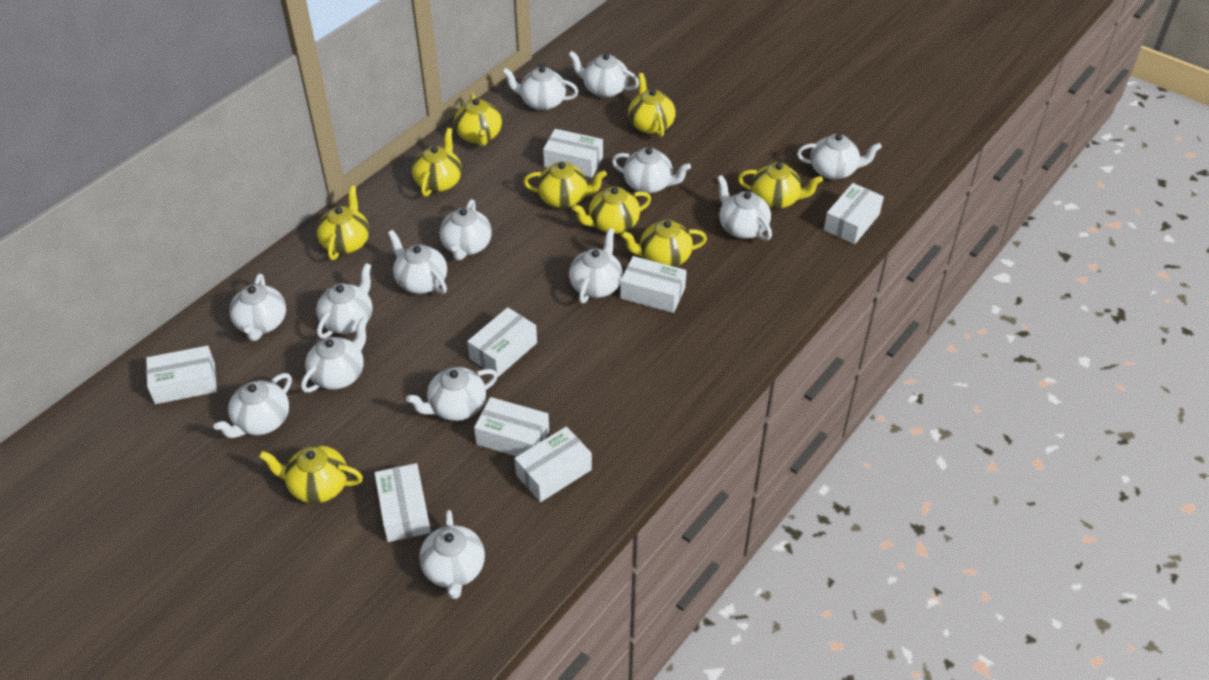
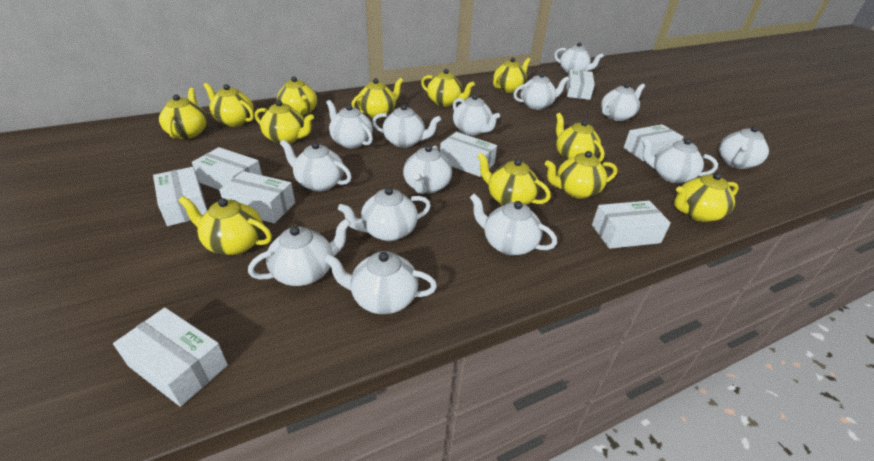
yellow teapot: 9 -> 12

